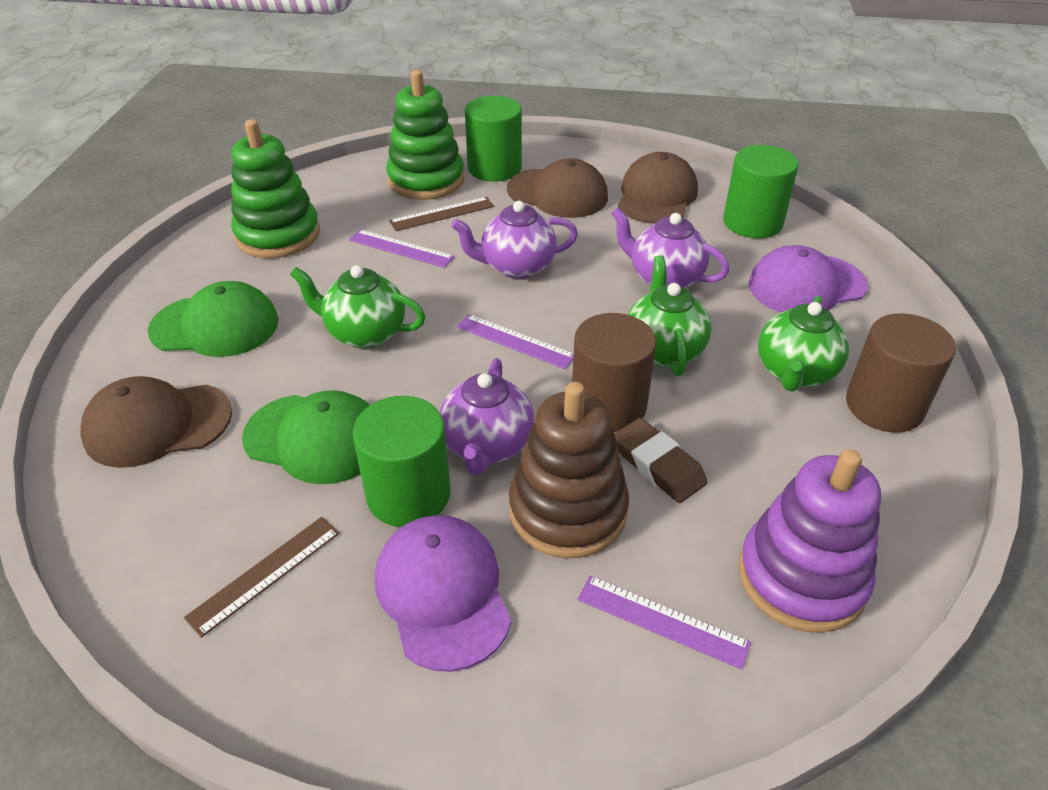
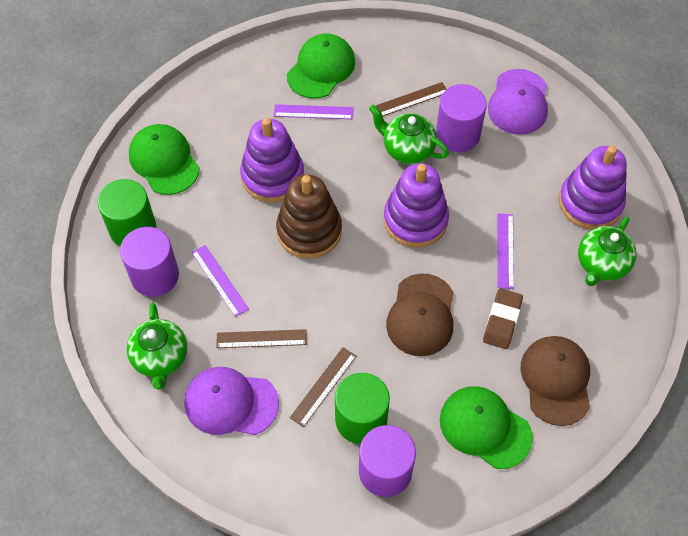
brown cap: 3 -> 2
brown cylinder: 2 -> 0
brown ruler: 2 -> 3
green cap: 2 -> 3
green cylinder: 3 -> 2
green stacking toy: 2 -> 0
purple cylinder: 0 -> 3
purple stacking toy: 1 -> 3
purple teapot: 3 -> 0

